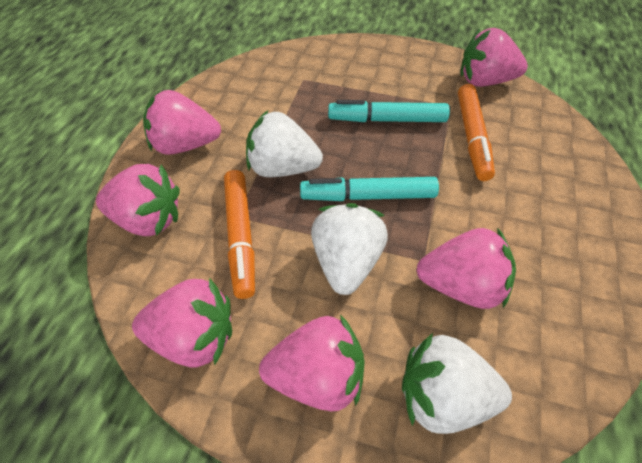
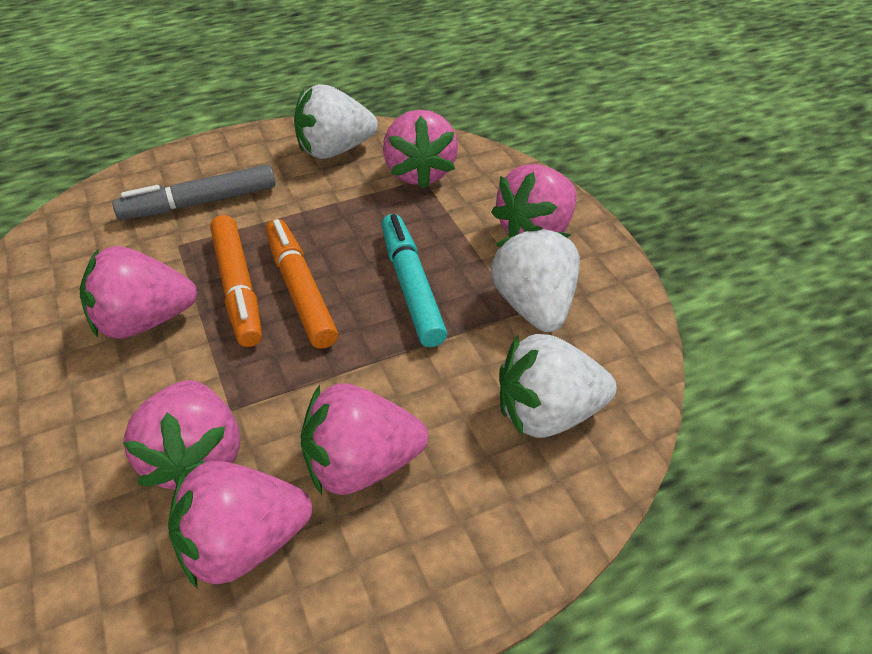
grey marker: 0 -> 1
turquoise marker: 2 -> 1

